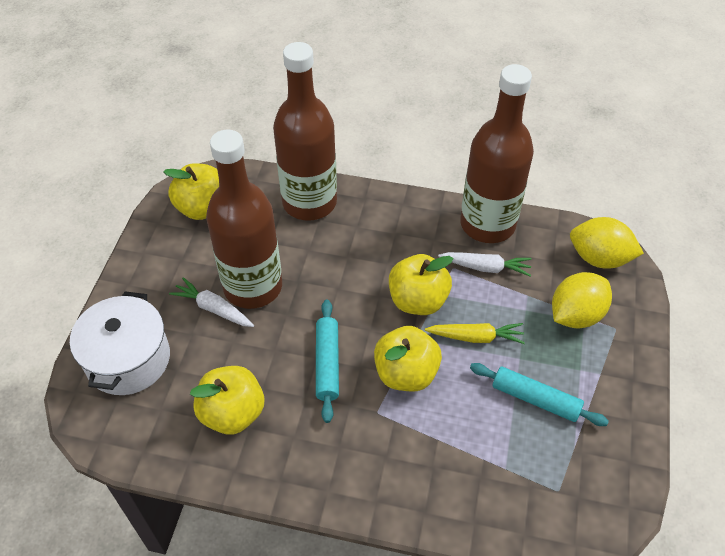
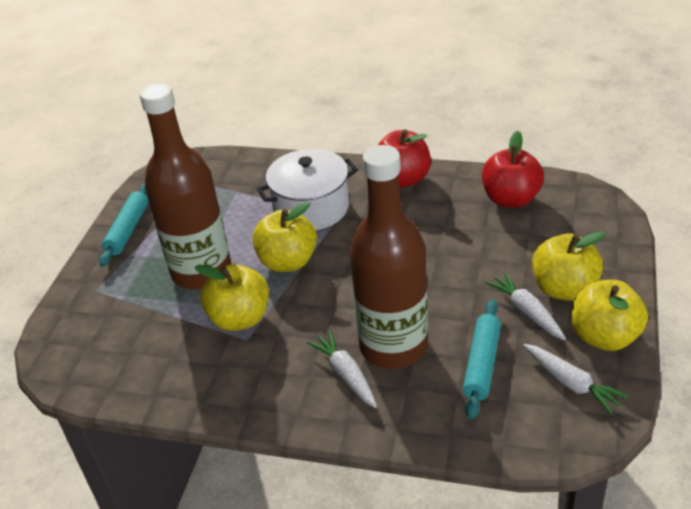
brown bottle: 3 -> 2
red apple: 0 -> 2
white carrot: 2 -> 3
yellow carrot: 1 -> 0
yellow lemon: 2 -> 0

